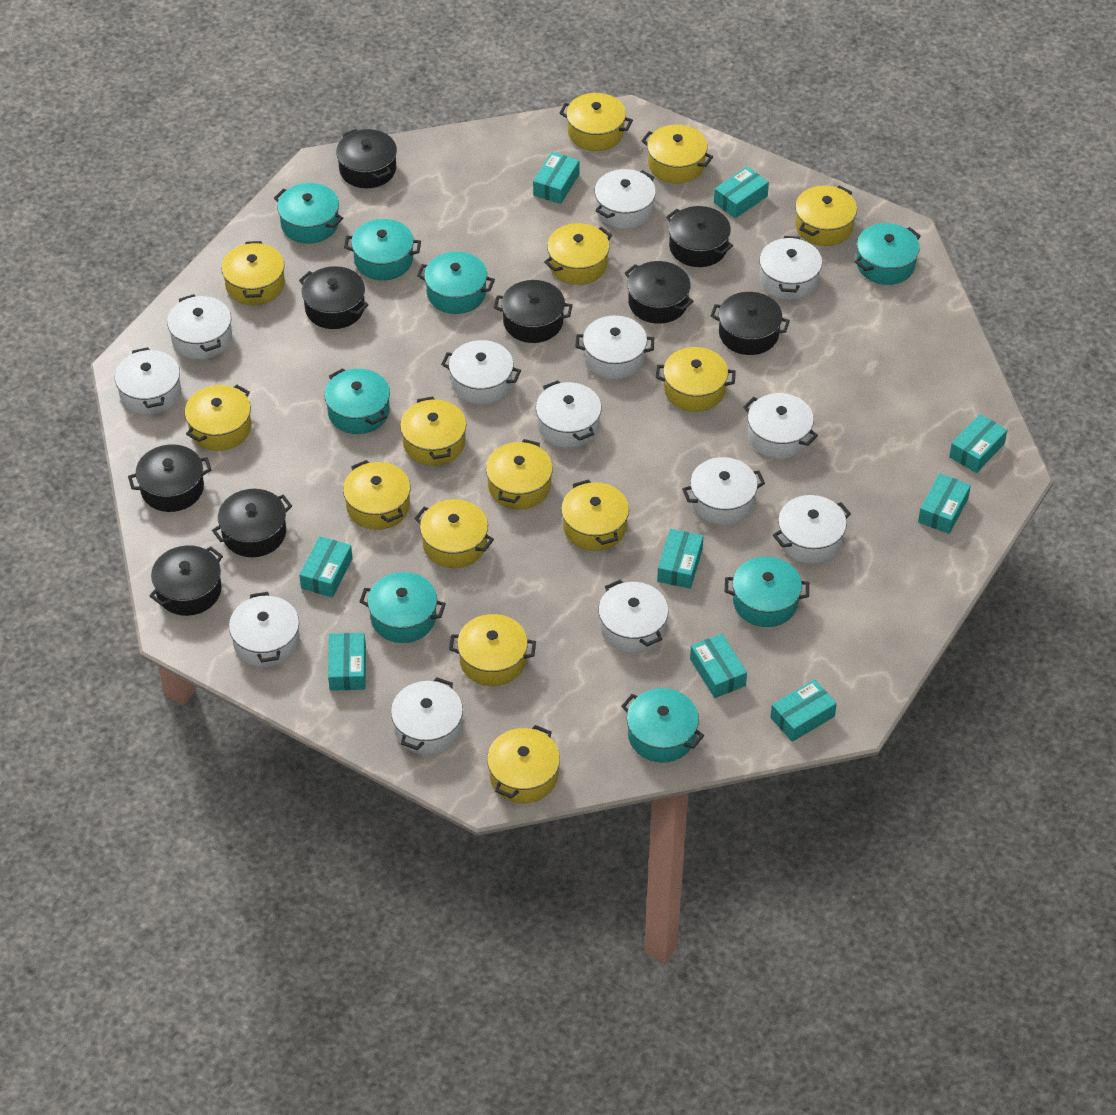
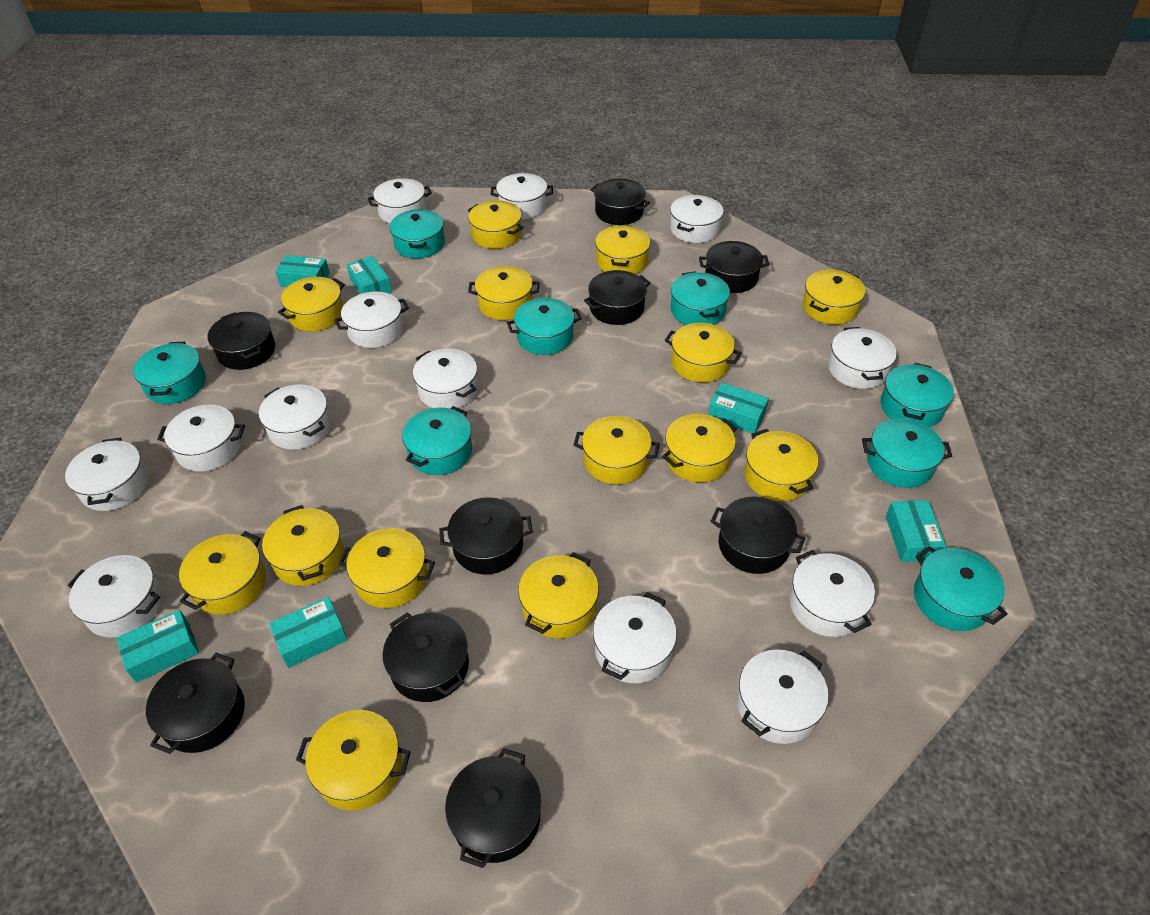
turquoise box: 9 -> 6

